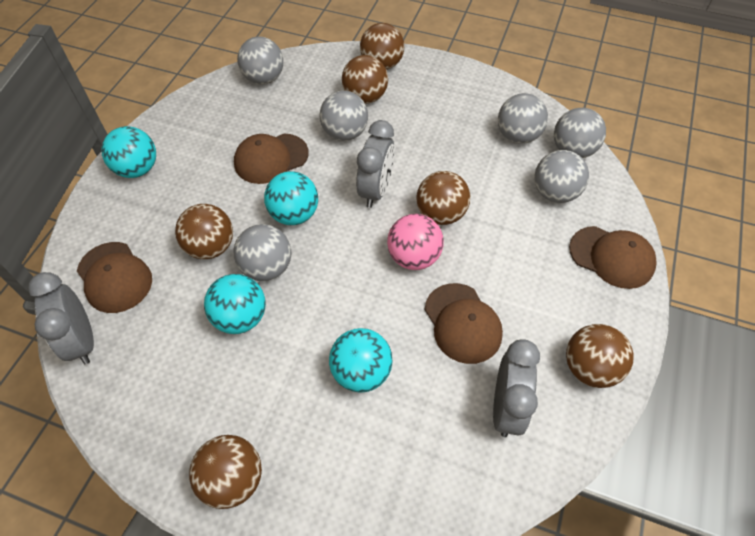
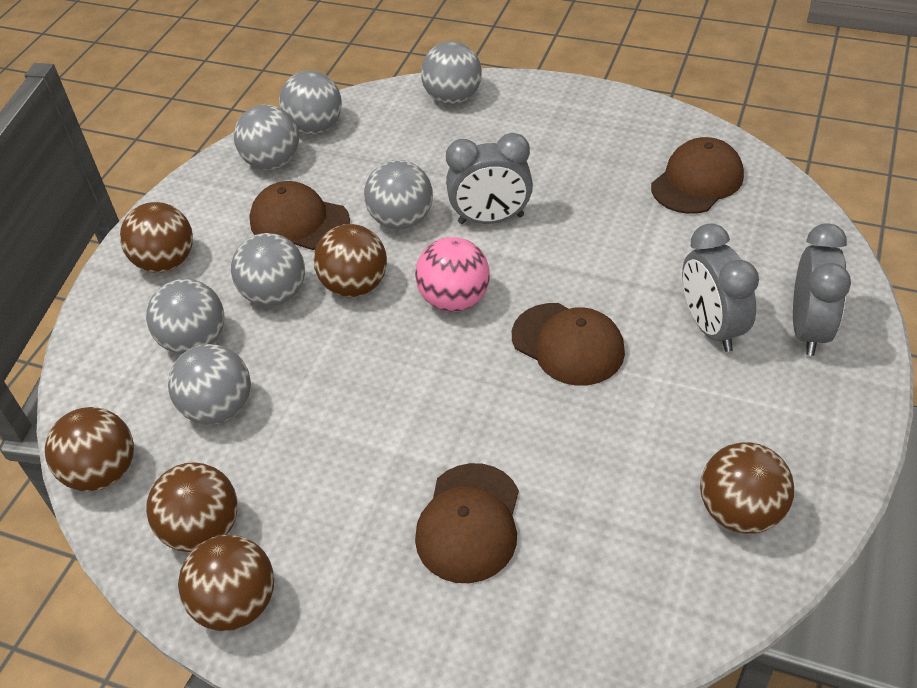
grey ball: 6 -> 7
turquoise ball: 4 -> 0

